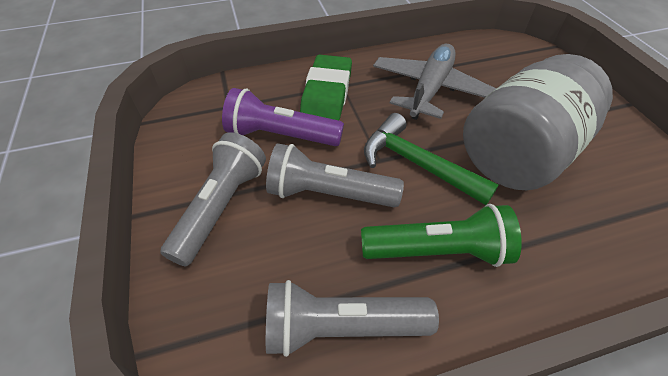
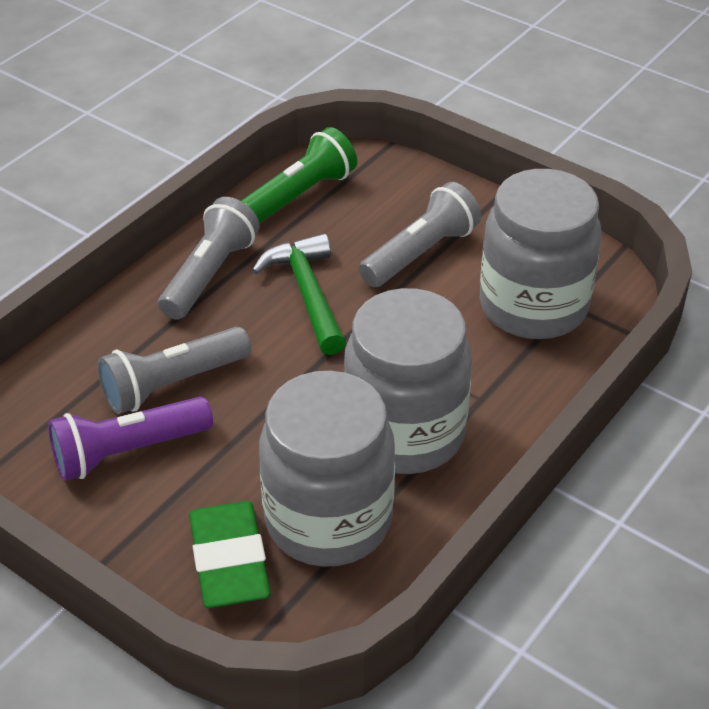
grey jar: 1 -> 3
grey plane: 1 -> 0

